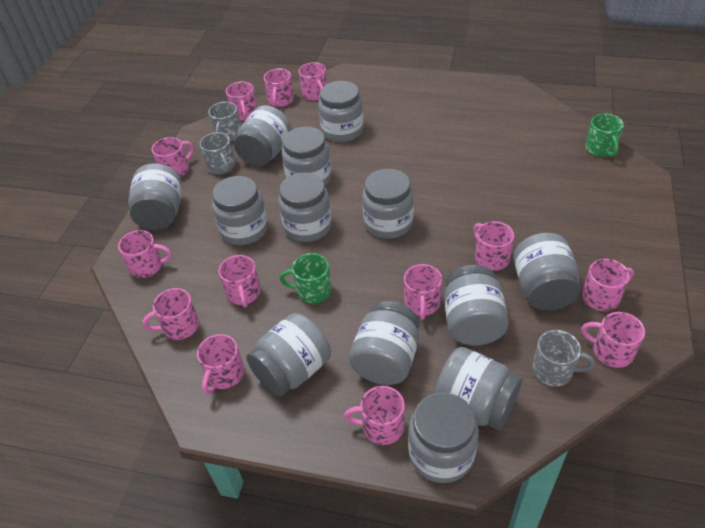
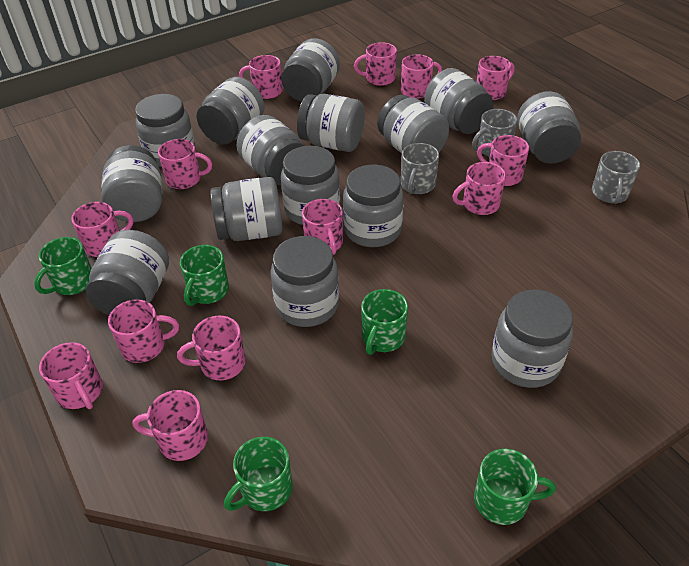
green mug: 2 -> 5
grey jar: 13 -> 15

